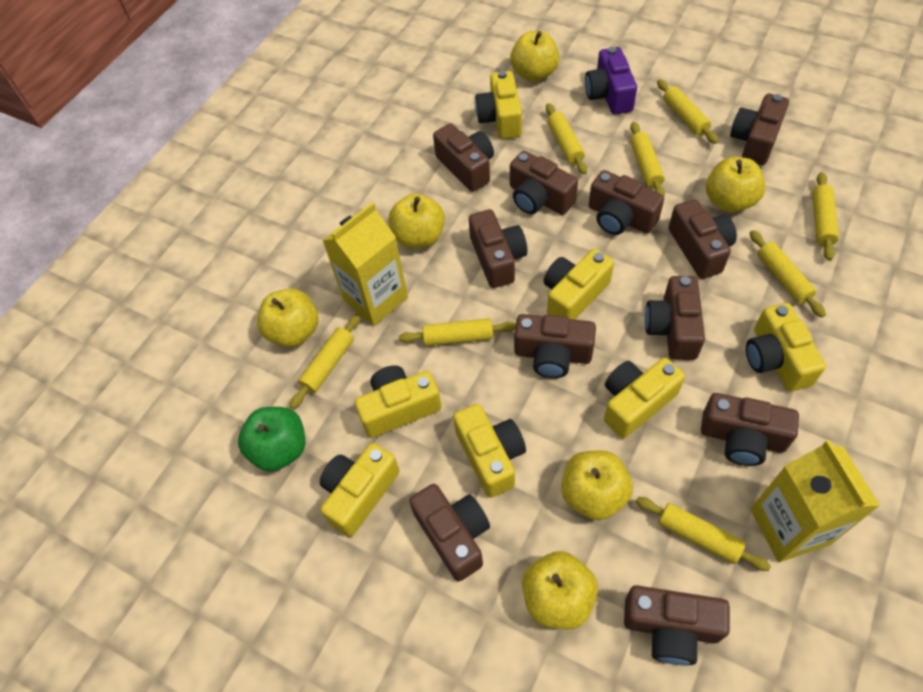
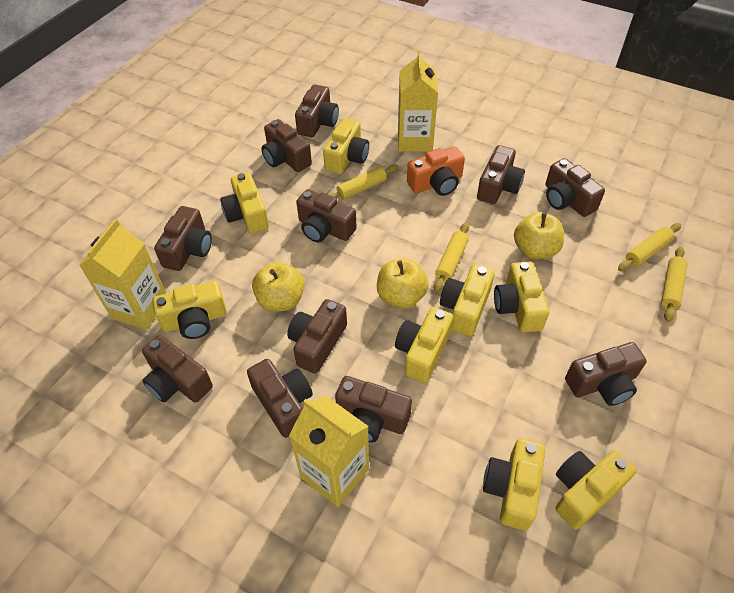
green apple: 1 -> 0
orange camera: 0 -> 1
purple camera: 1 -> 0
yellow apple: 6 -> 3
yellow camera: 7 -> 8
yellow carton: 2 -> 3
yellow rolling pin: 8 -> 4

